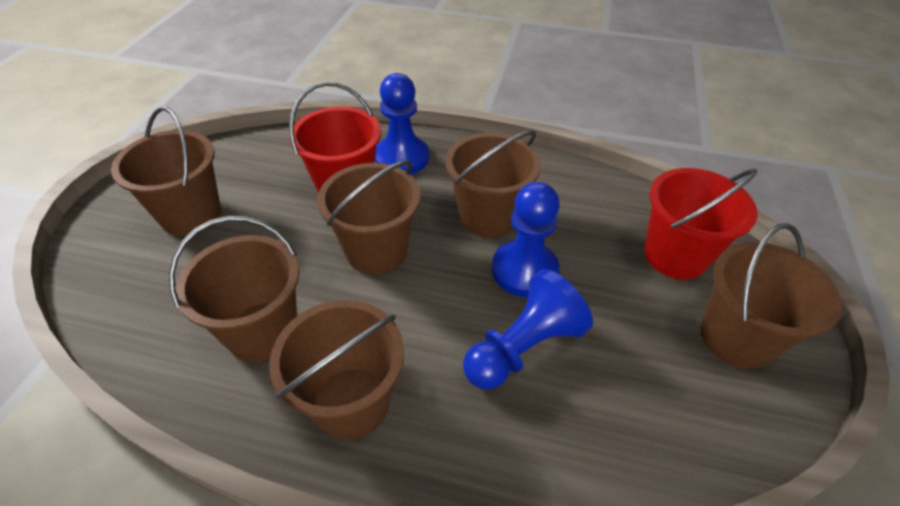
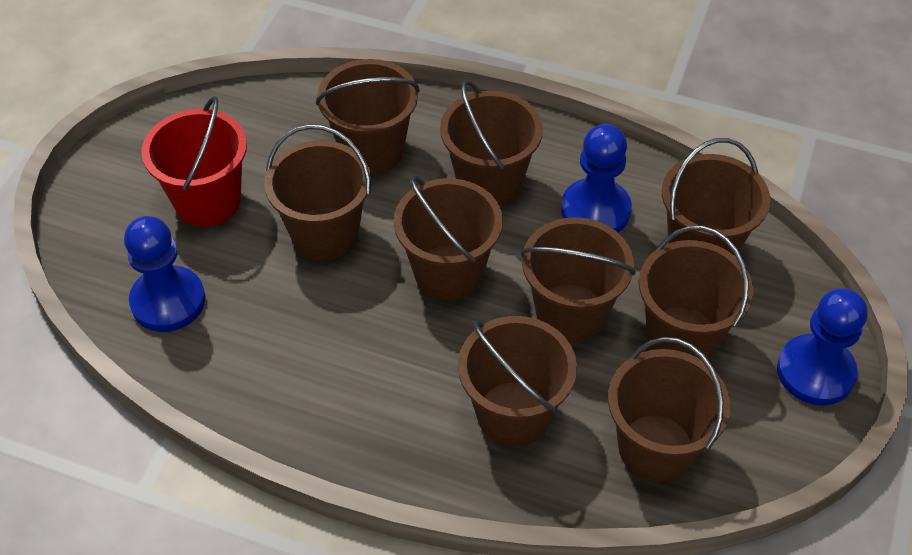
brown bucket: 6 -> 9
red bucket: 2 -> 1

